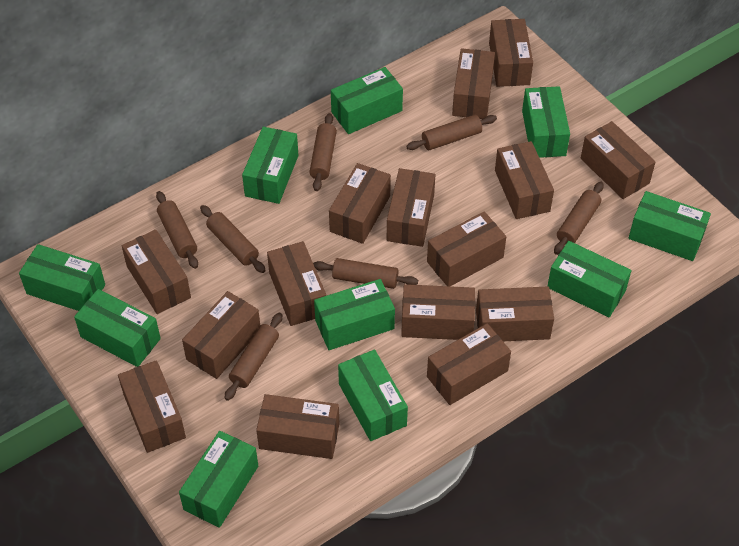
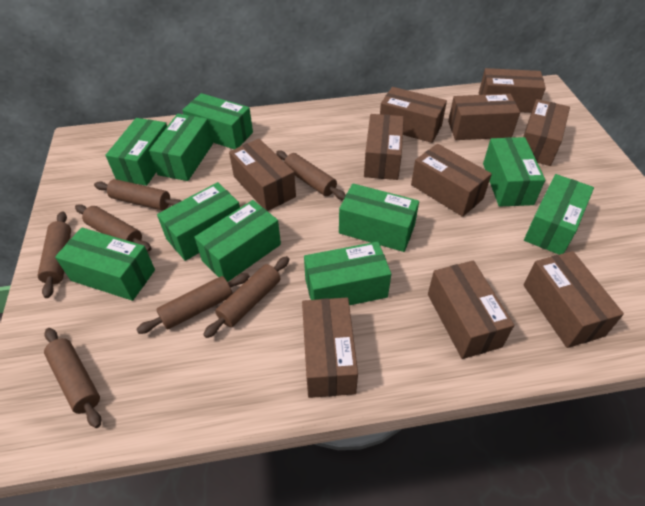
brown box: 15 -> 10

